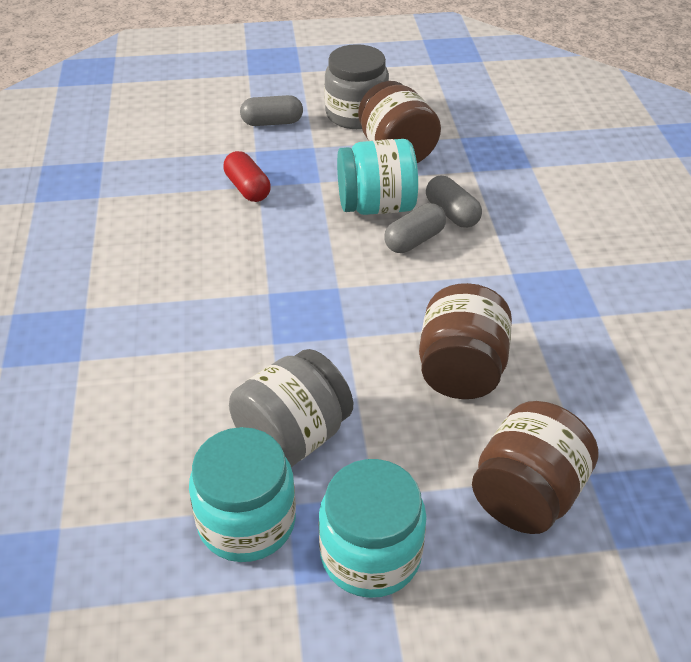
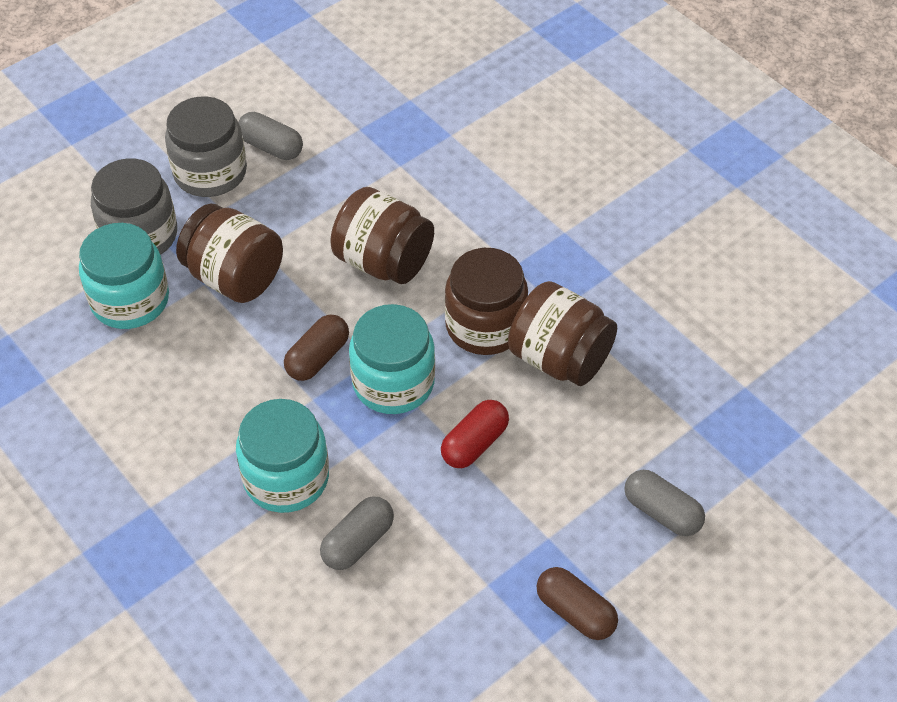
brown capsule: 0 -> 2
brown jar: 3 -> 4

